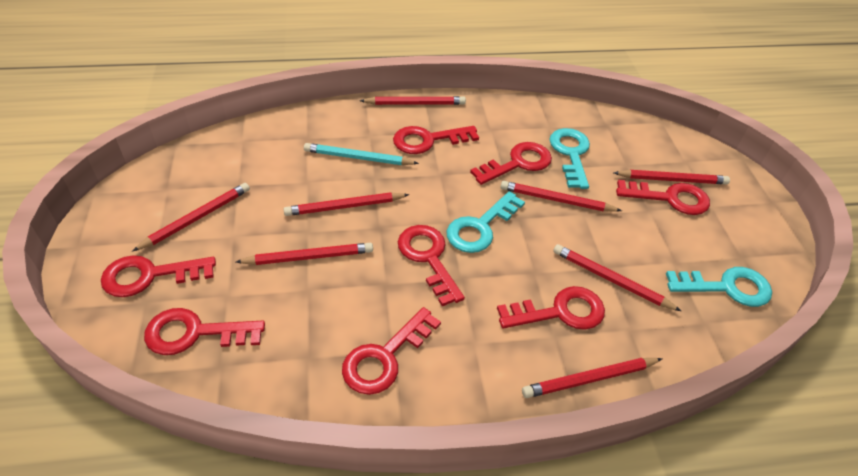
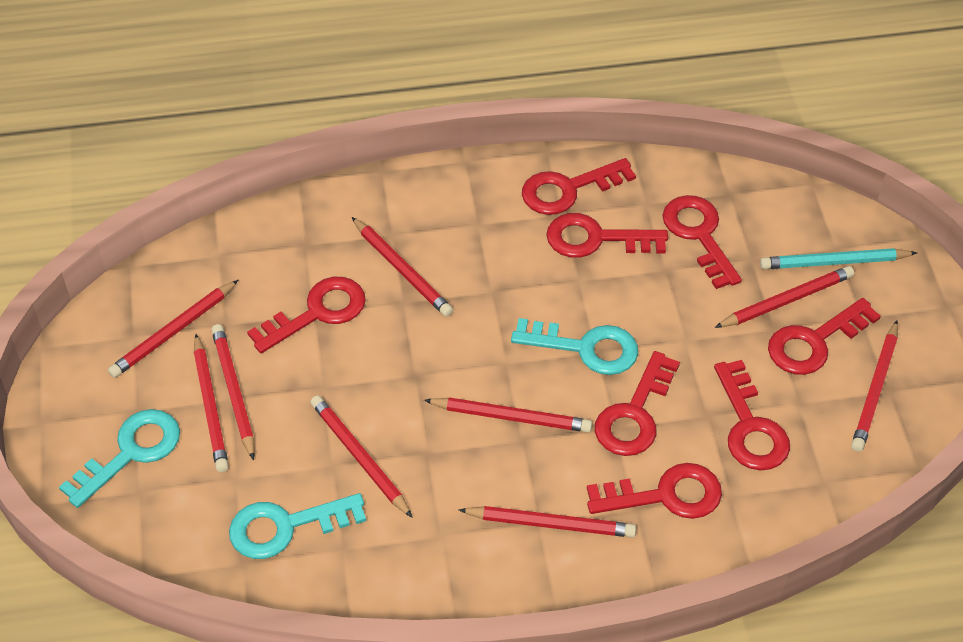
red pencil: 8 -> 9

